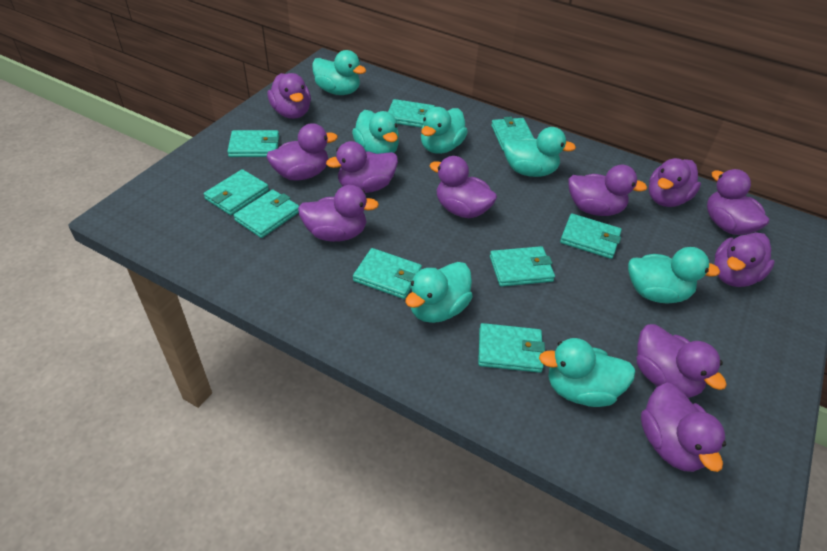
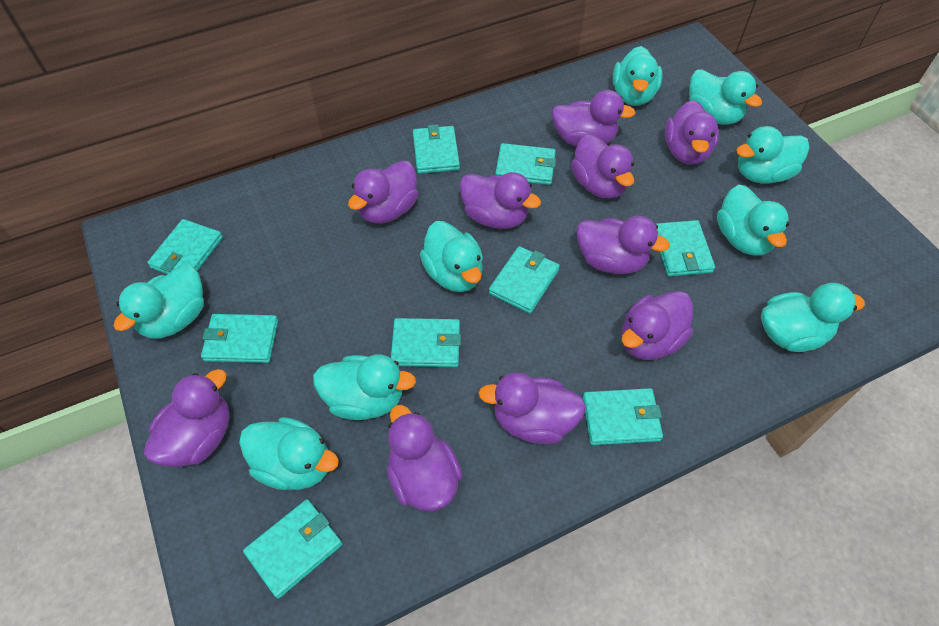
purple duck: 11 -> 10
turquoise duck: 7 -> 9

